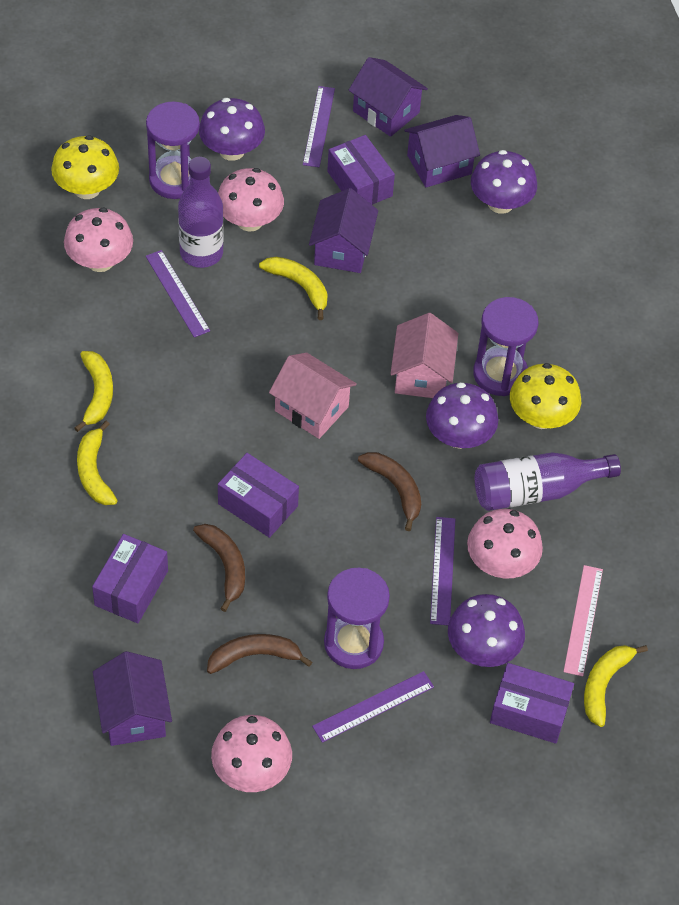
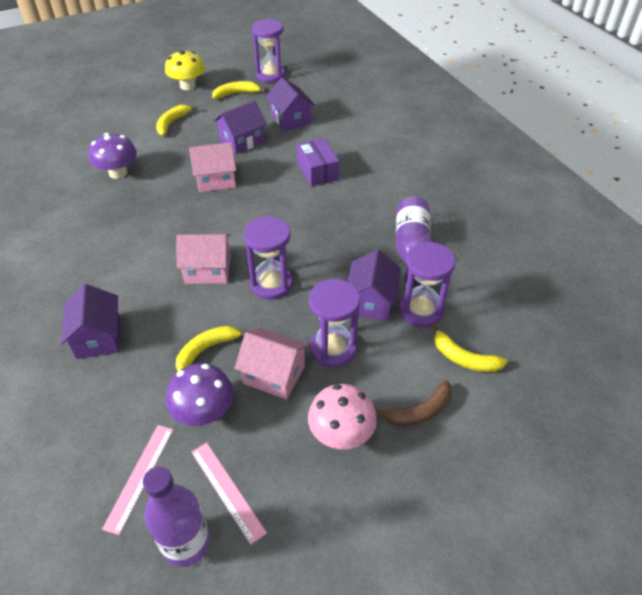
brown banana: 3 -> 1
pink house: 2 -> 3
pink mushroom: 4 -> 1
pink ruler: 1 -> 2
purple box: 4 -> 1
purple hourglass: 3 -> 4
purple mushroom: 4 -> 2
purple ruler: 4 -> 0
yellow mushroom: 2 -> 1

